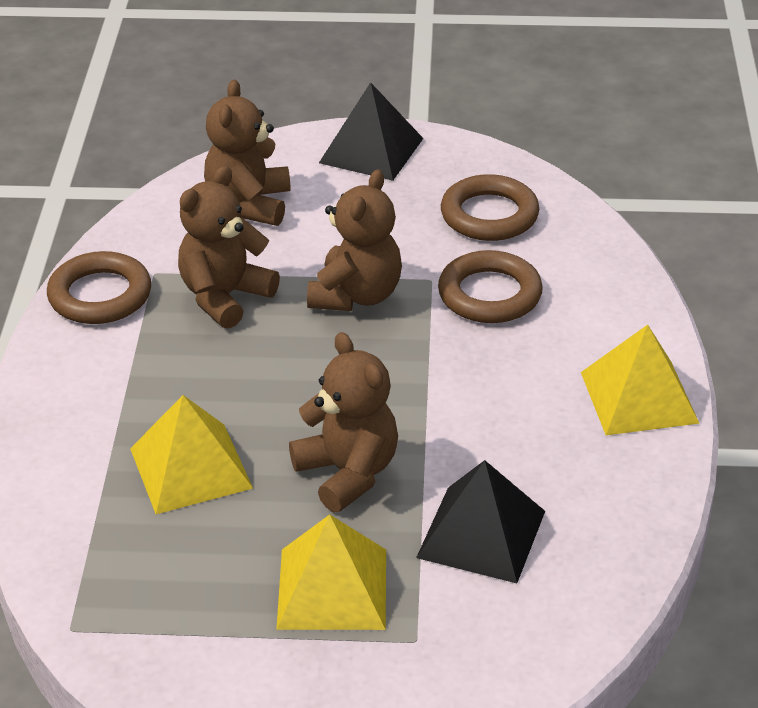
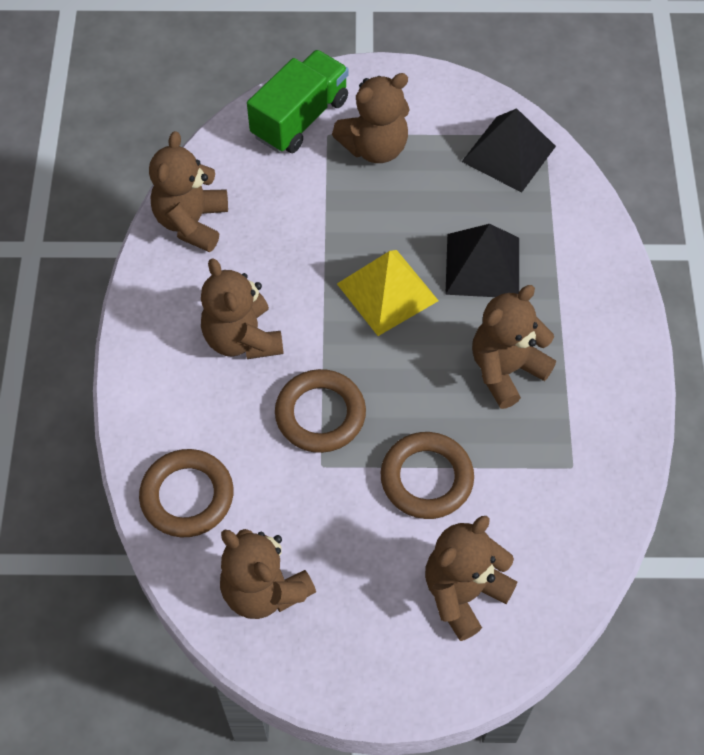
brown teddy bear: 4 -> 6
green truck: 0 -> 1
yellow pyramid: 3 -> 1

